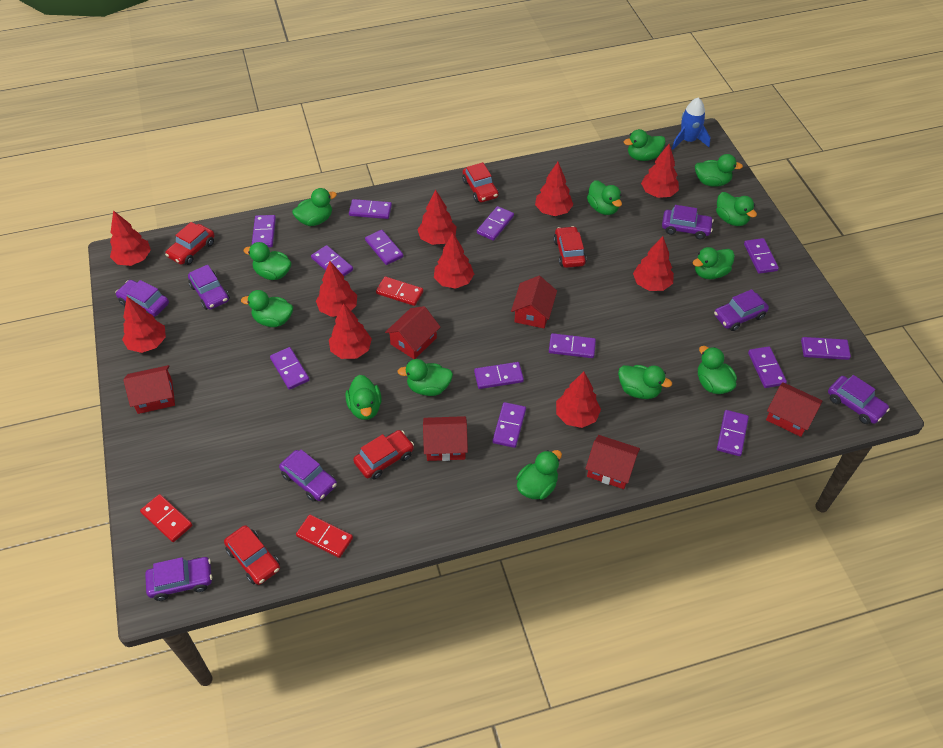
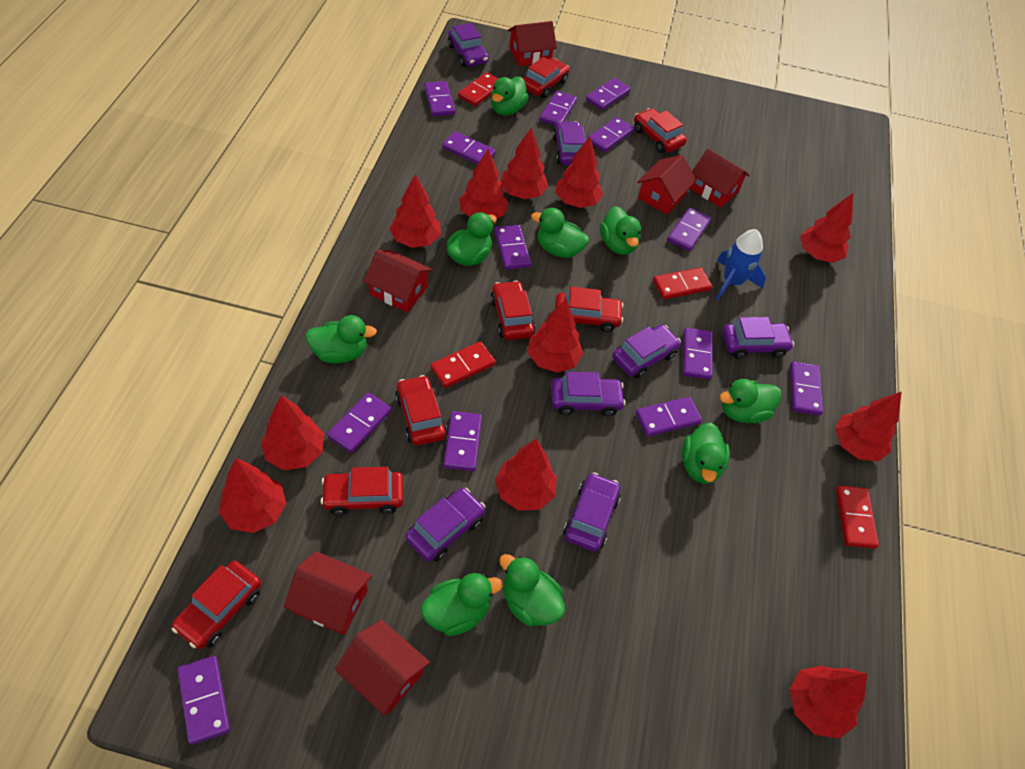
green duck: 13 -> 9
red car: 5 -> 7
red domino: 3 -> 4
red tree: 10 -> 11

